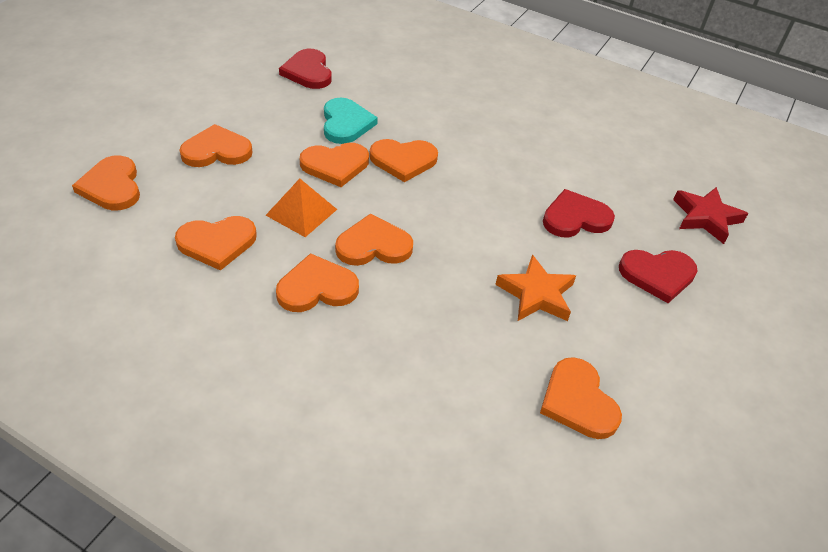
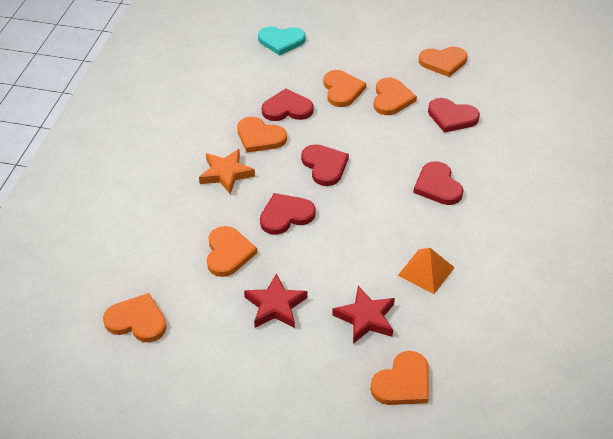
orange heart: 8 -> 7
red heart: 3 -> 5
red star: 1 -> 2

